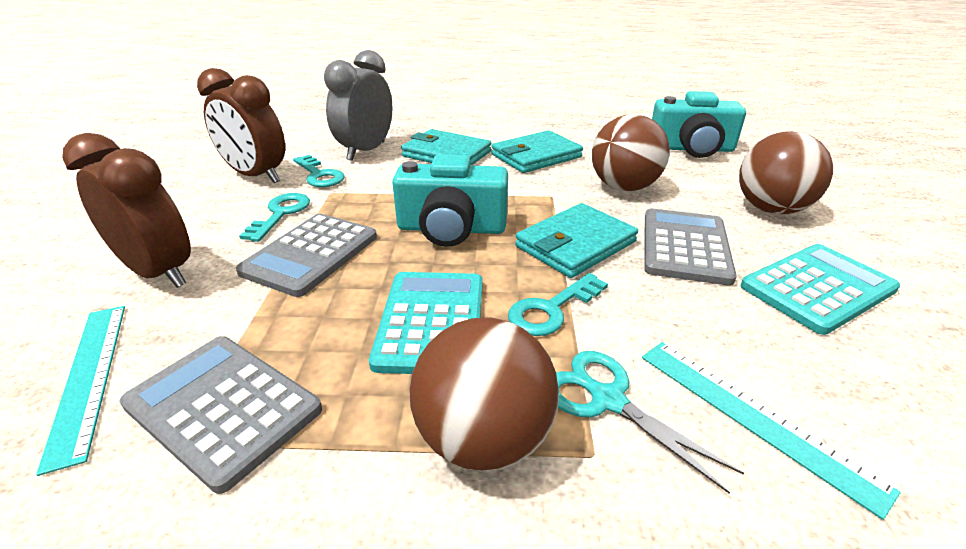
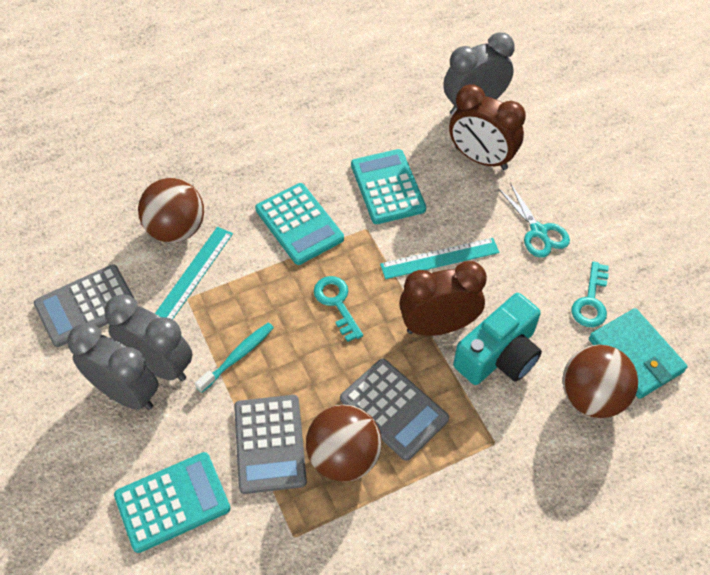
grey clock: 1 -> 3
turquoise calculator: 2 -> 3
turquoise camera: 2 -> 1
turquoise key: 3 -> 2
turquoise toothbrush: 0 -> 1
turquoise wallet: 3 -> 1

